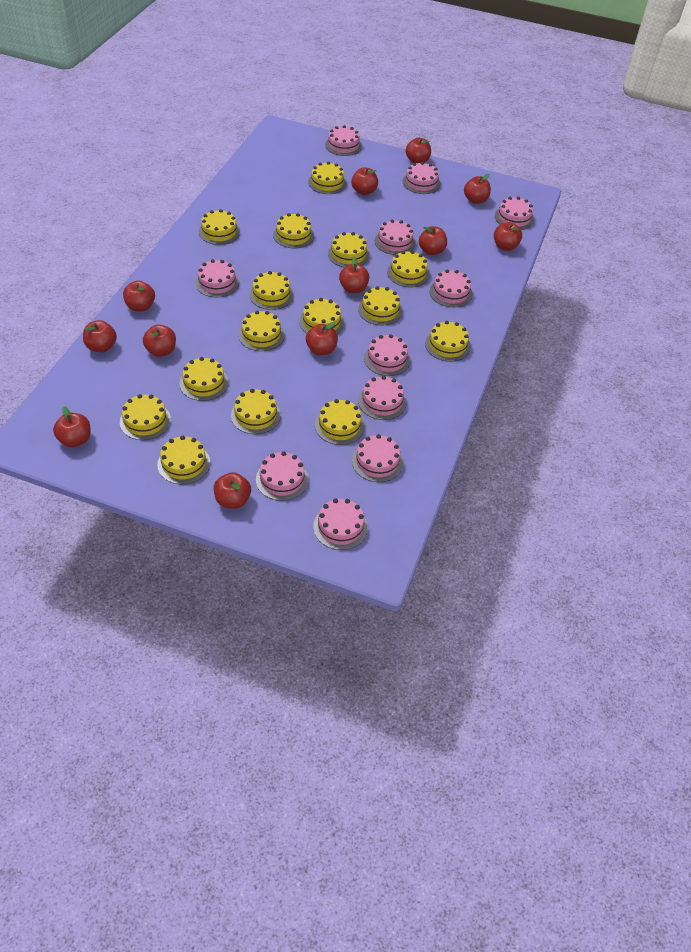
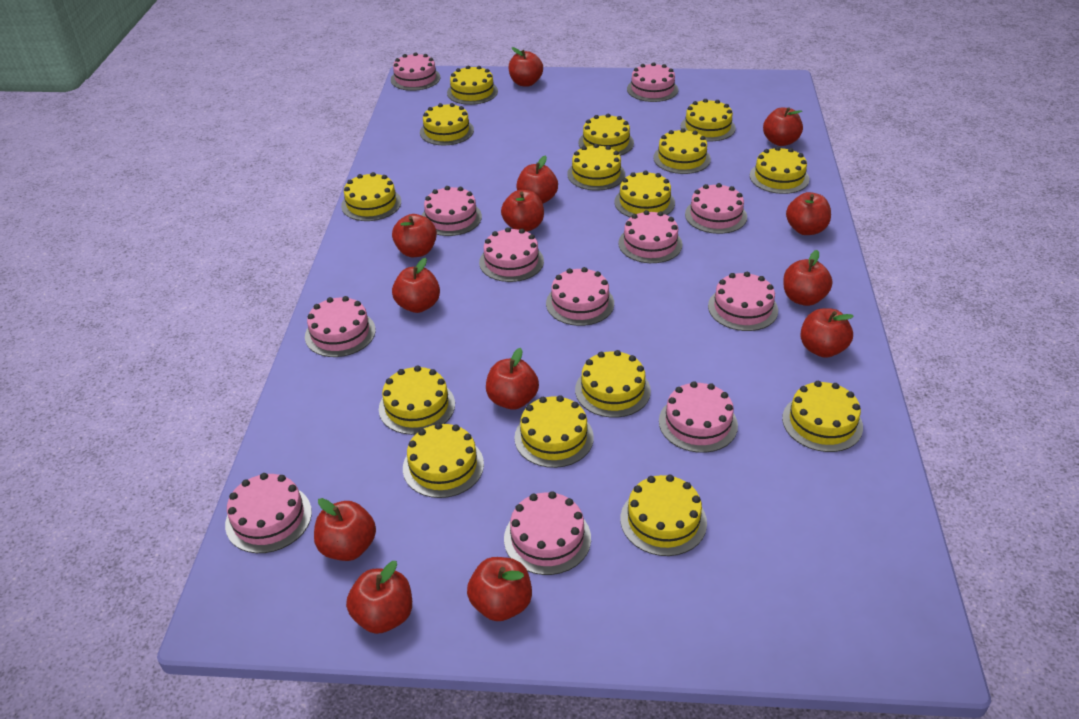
pink cake: 11 -> 12
red apple: 12 -> 13

